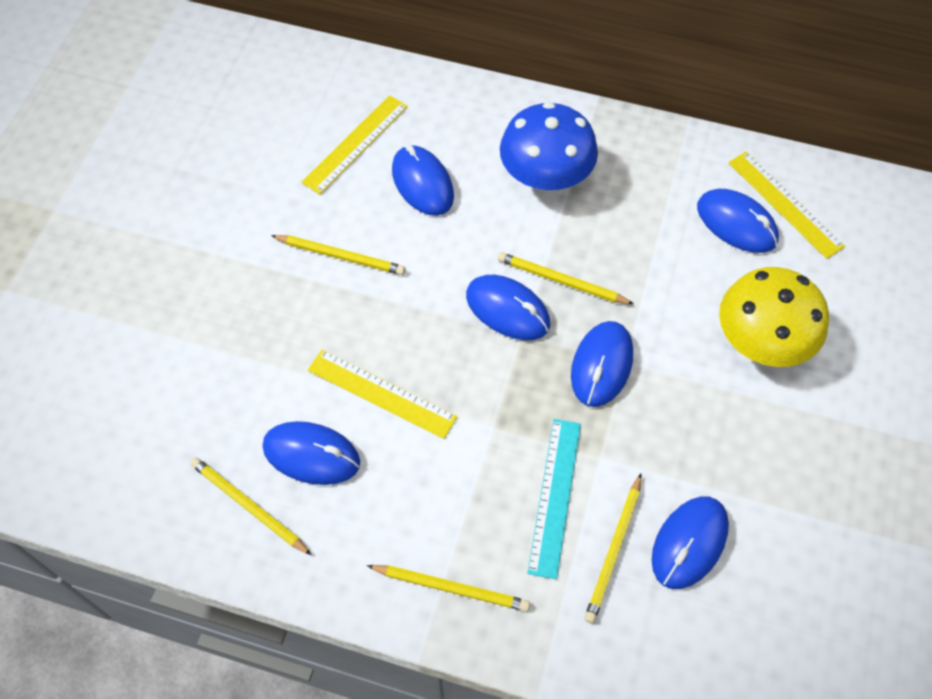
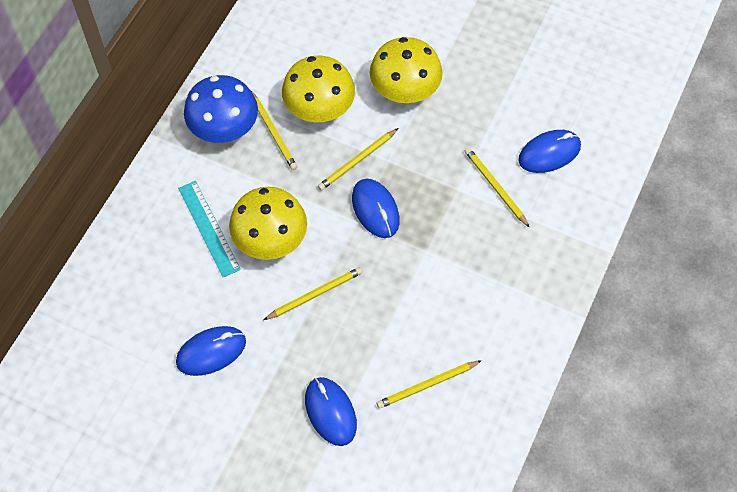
blue mouse: 6 -> 4
yellow mushroom: 1 -> 3
yellow ruler: 3 -> 0

